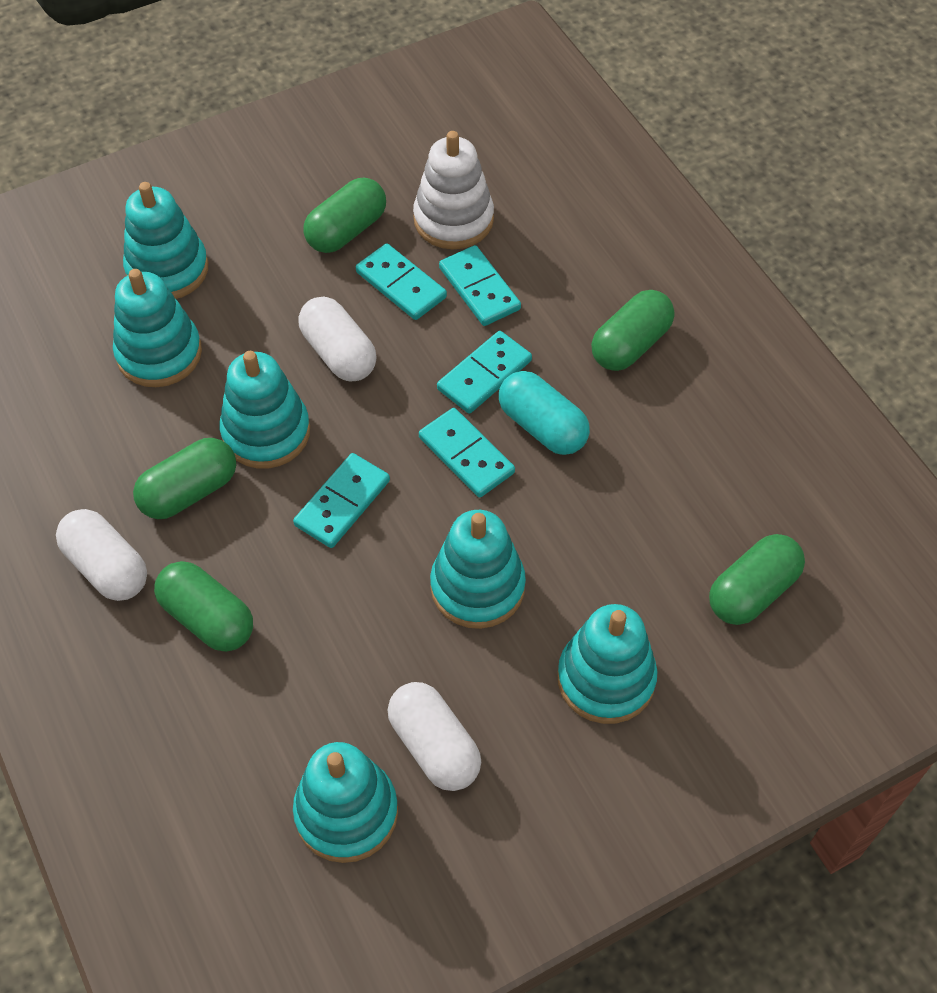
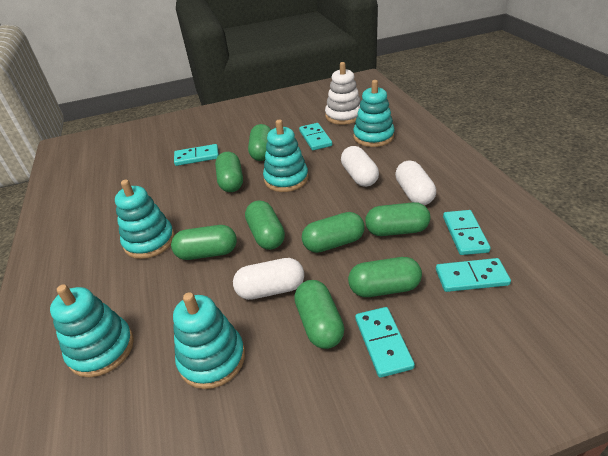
green capsule: 5 -> 8
turquoise capsule: 1 -> 0
turquoise stacking toy: 6 -> 5

